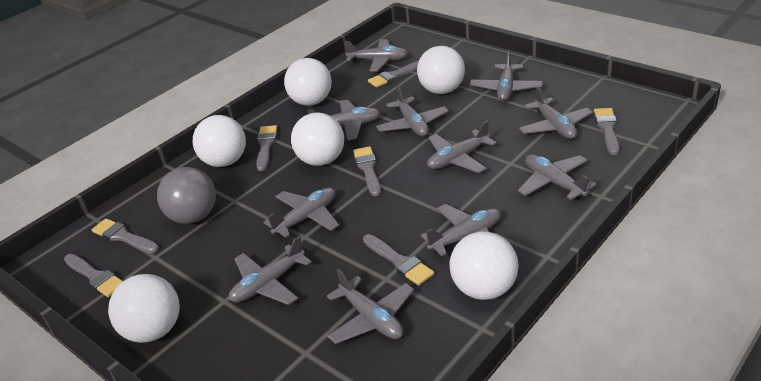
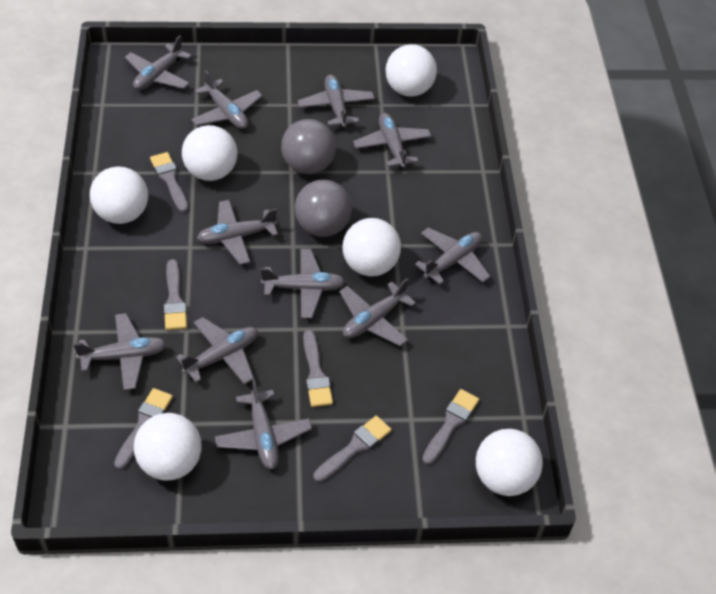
grey ball: 1 -> 2
grey brush: 7 -> 6

